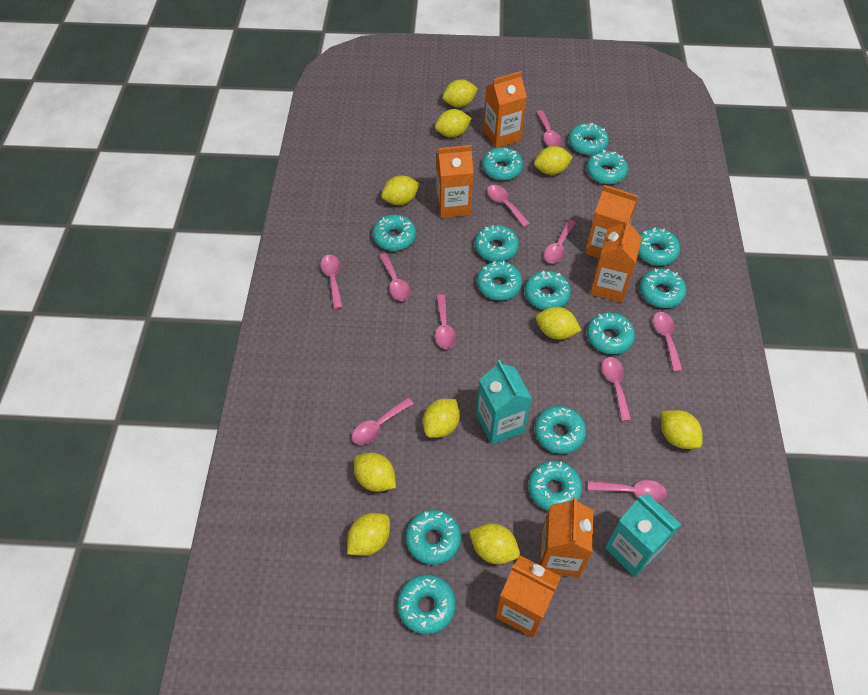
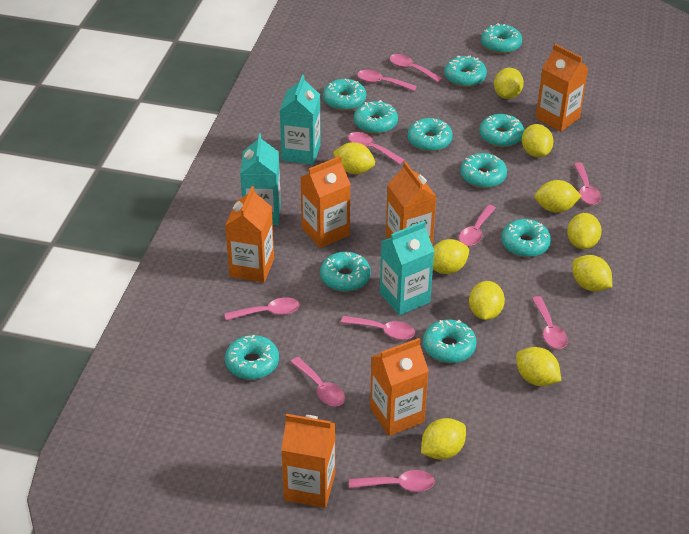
turquoise carton: 2 -> 3
turquoise donut: 14 -> 11

